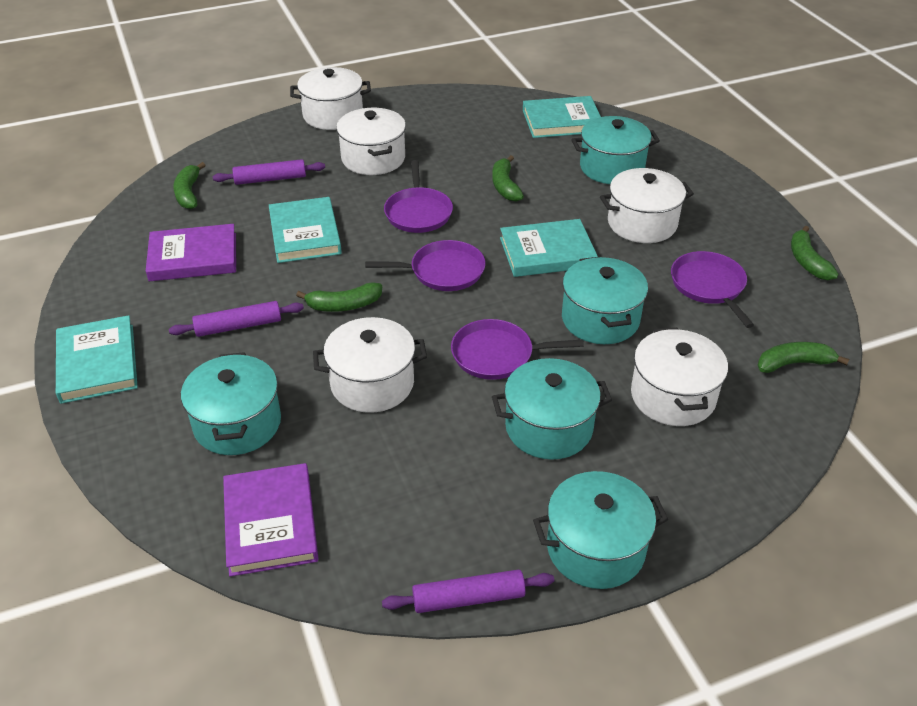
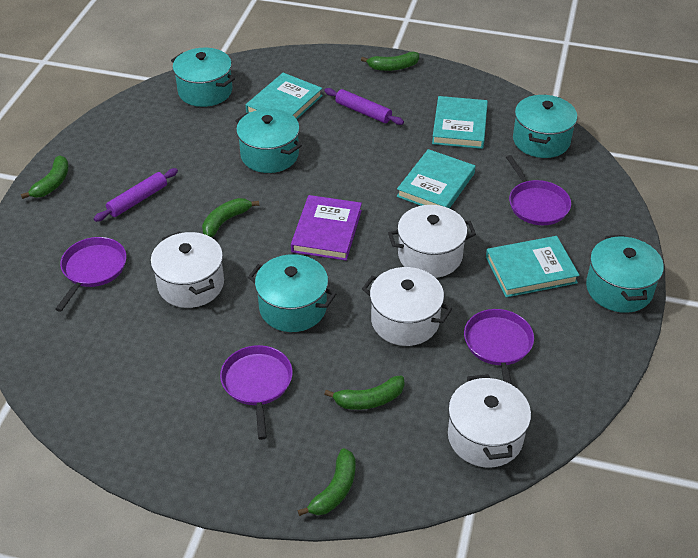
purple book: 2 -> 1
purple rolling pin: 3 -> 2
white pot: 5 -> 4

